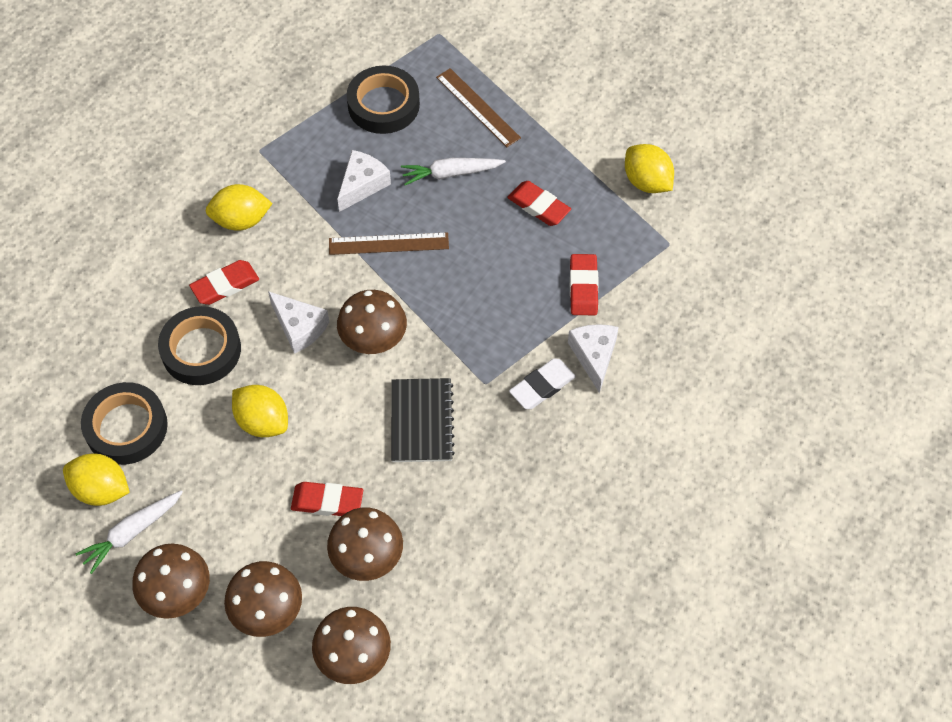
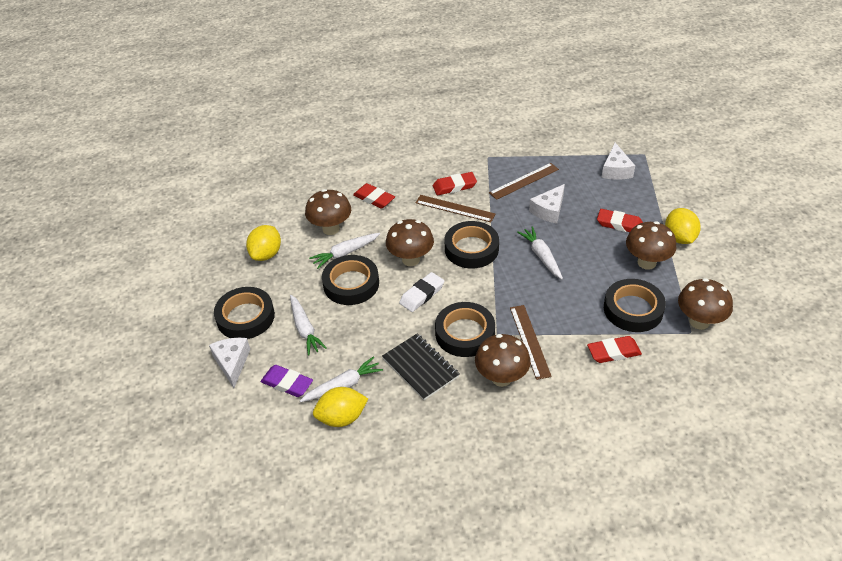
black tape: 3 -> 5
brown ruler: 2 -> 3
purple eraser: 0 -> 1
white carrot: 2 -> 4
yellow lemon: 4 -> 3

